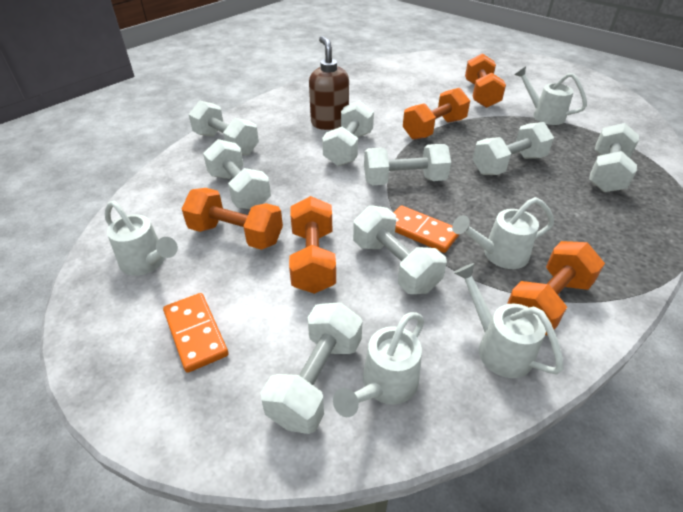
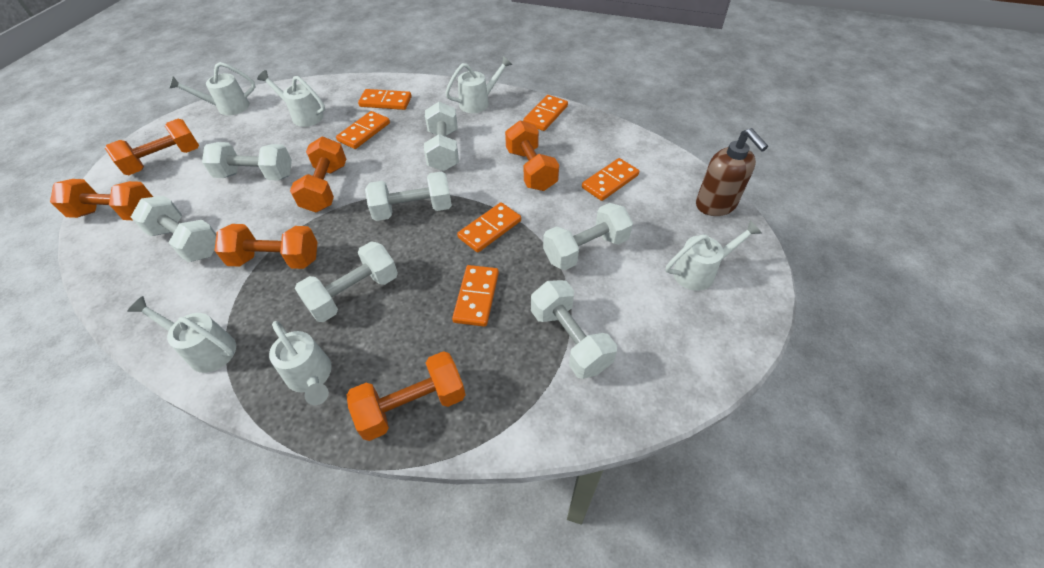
orange domino: 2 -> 6
orange dumbbell: 5 -> 6
white dumbbell: 8 -> 7
white watering can: 5 -> 6

